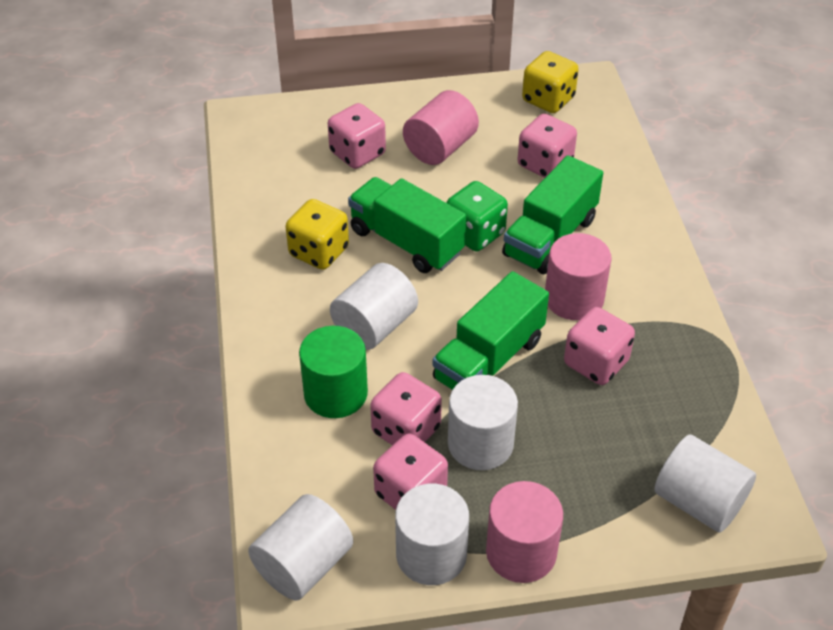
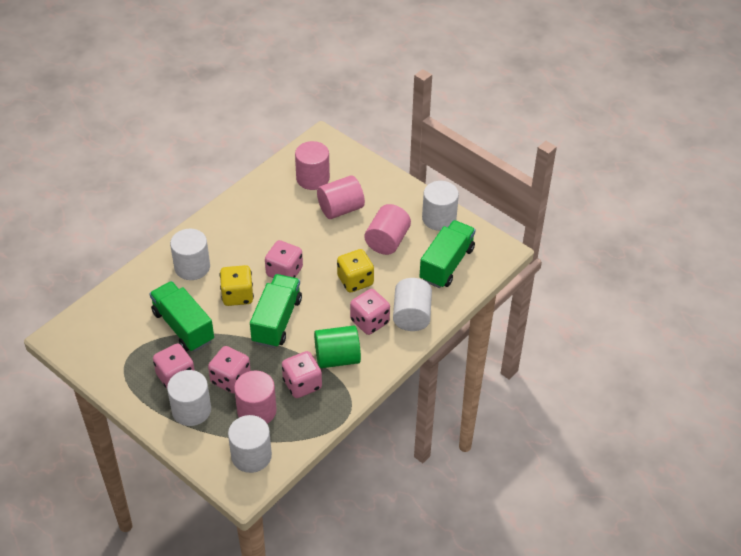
green dice: 1 -> 0
pink cylinder: 3 -> 4

